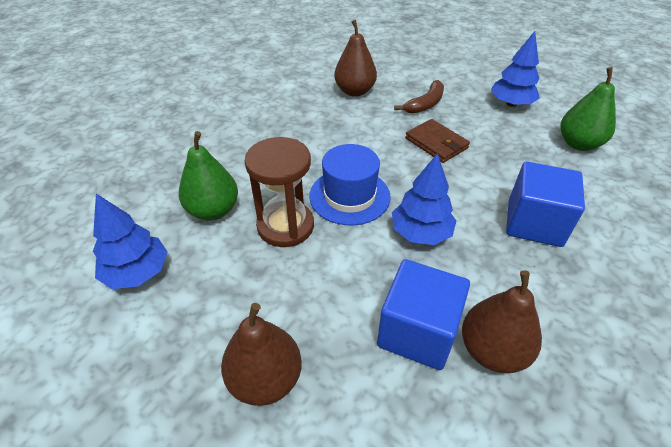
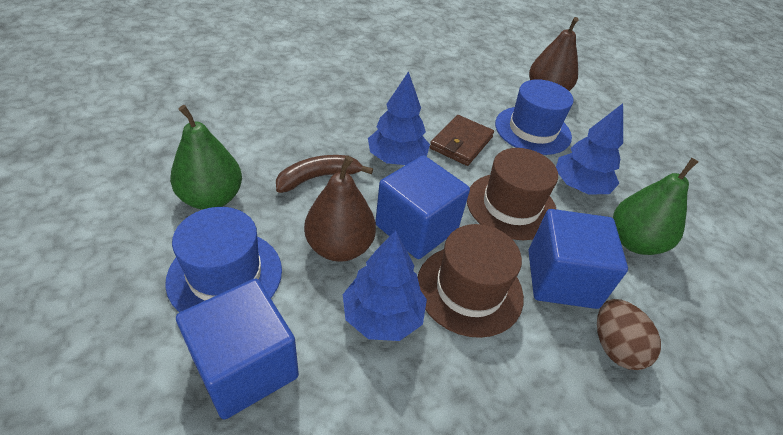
blue cube: 2 -> 3
blue hat: 1 -> 2
brown egg: 0 -> 1
brown hat: 0 -> 2
brown hourglass: 1 -> 0
brown pear: 3 -> 2

